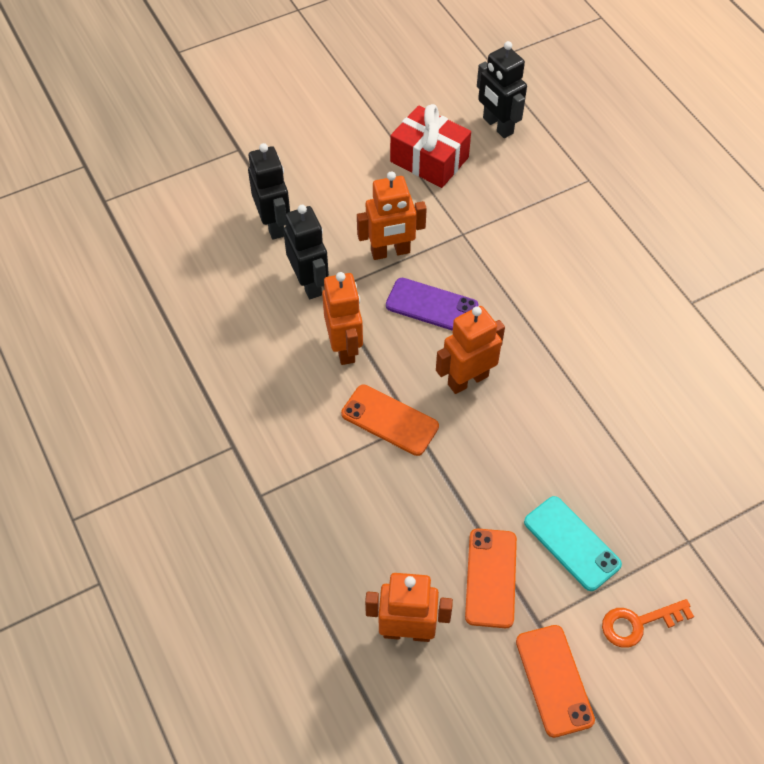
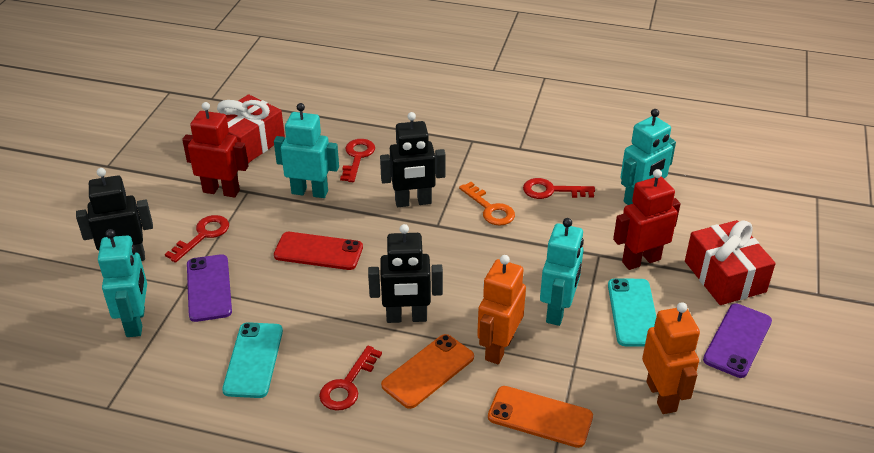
orange phone: 3 -> 2
orange robot: 4 -> 2
purple phone: 1 -> 2
red gift: 1 -> 2
red key: 0 -> 4
red phone: 0 -> 1
red robot: 0 -> 2
turquoise phone: 1 -> 2
turquoise robot: 0 -> 4

